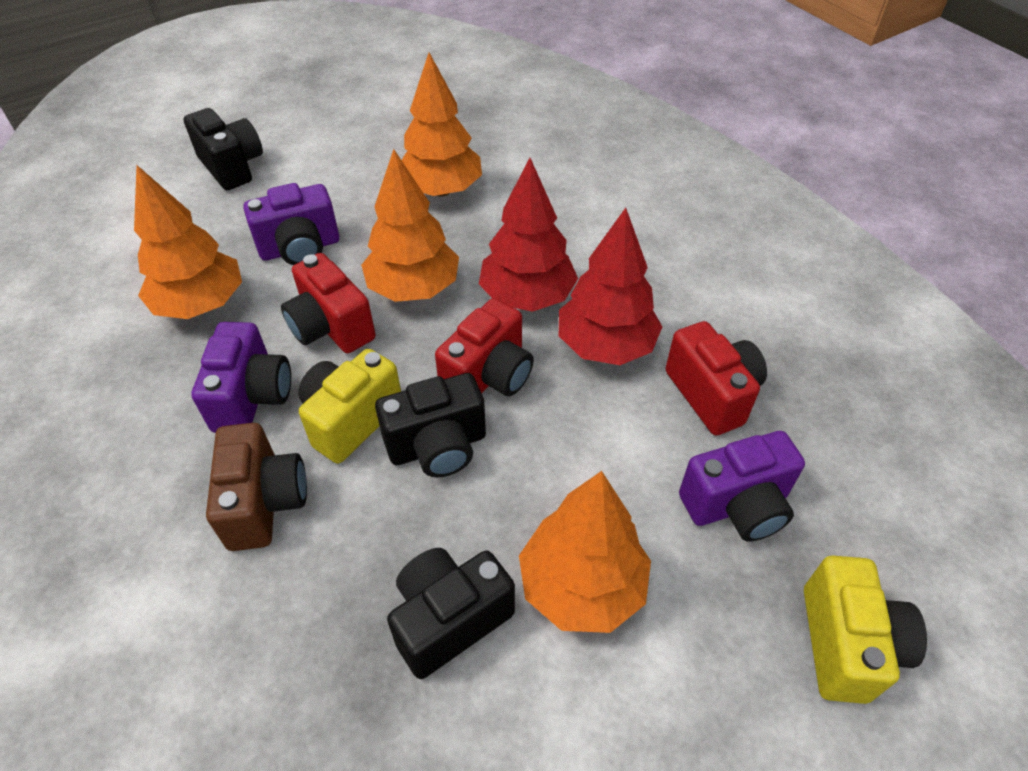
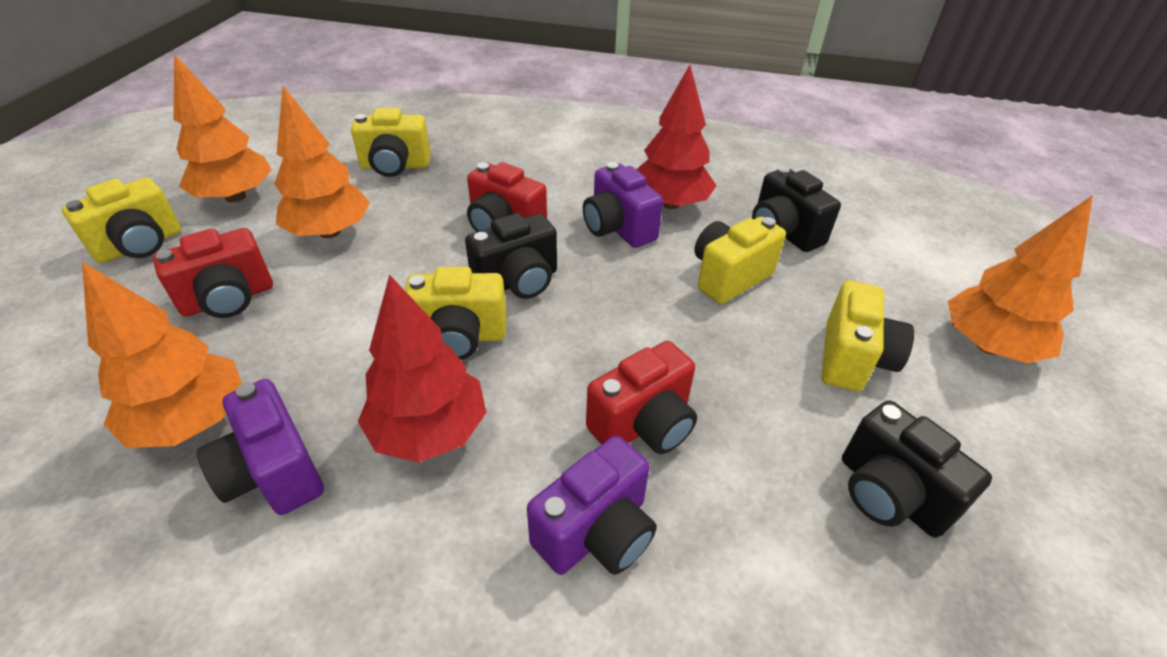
brown camera: 1 -> 0
yellow camera: 2 -> 5

